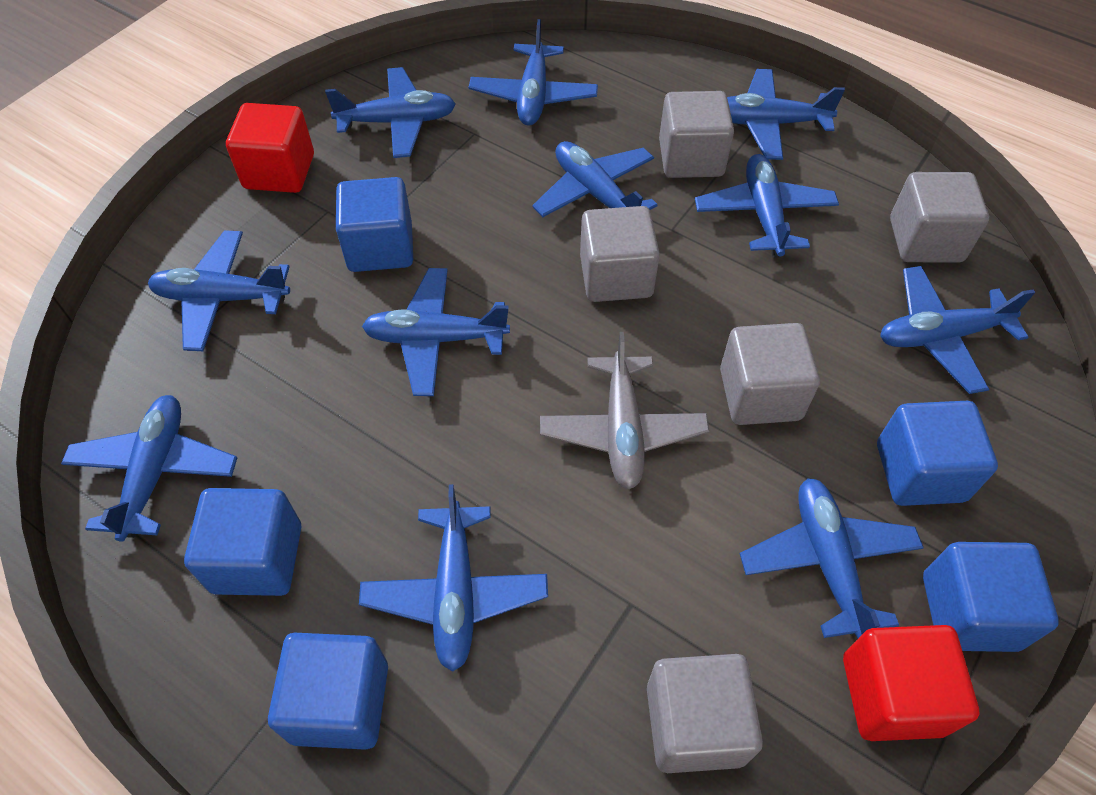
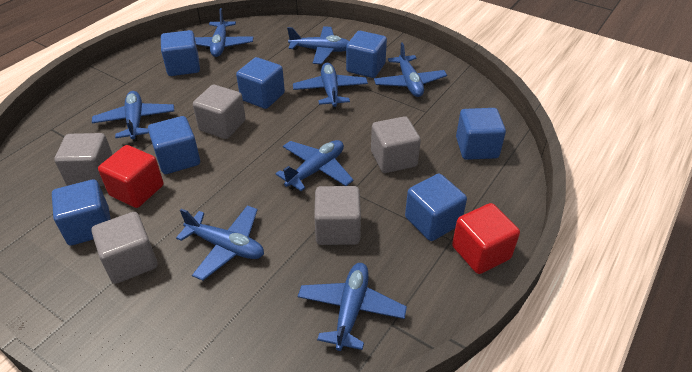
blue cube: 5 -> 7
blue plane: 11 -> 8
grey plane: 1 -> 0

